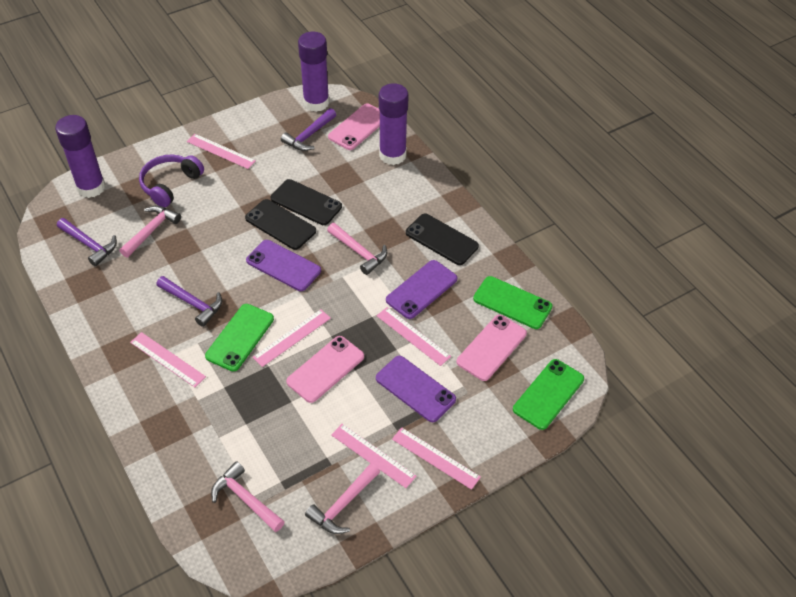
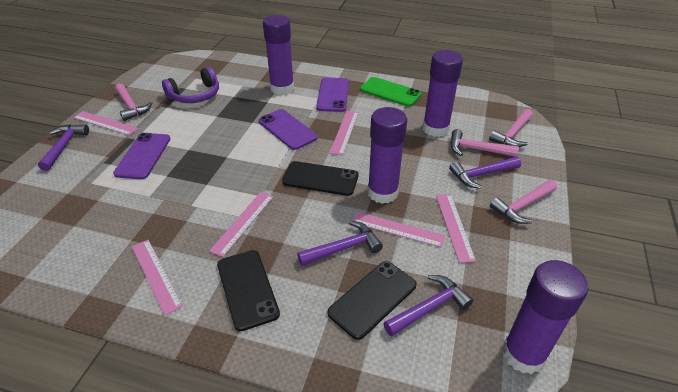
green phone: 3 -> 1
pink phone: 3 -> 0
purple glue stick: 3 -> 4
purple hammer: 3 -> 4

